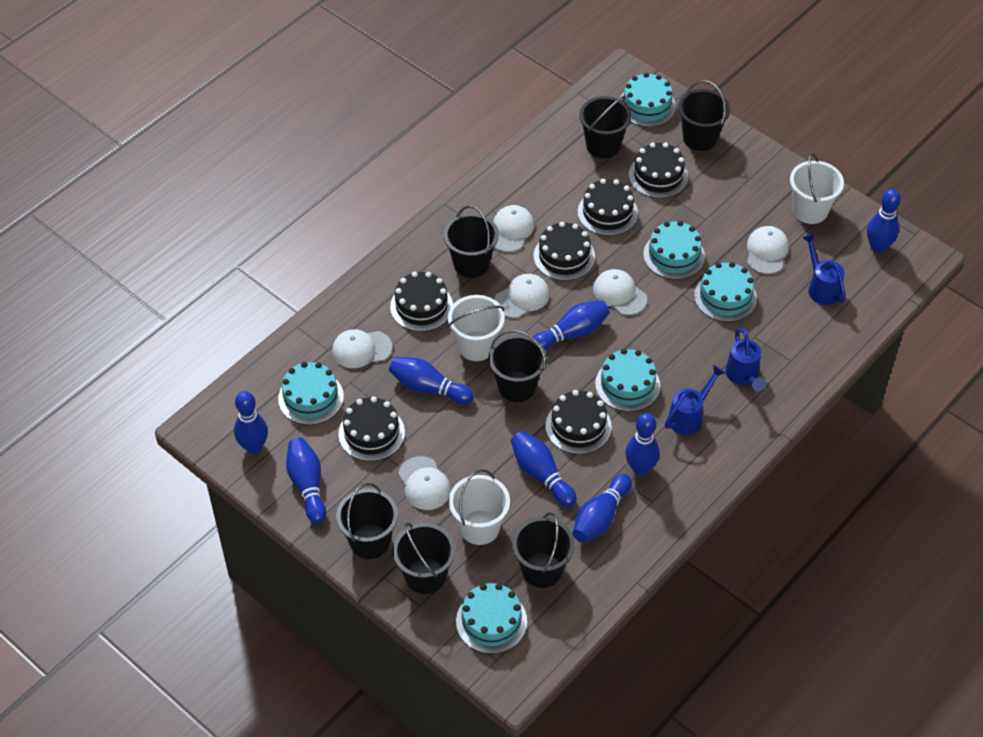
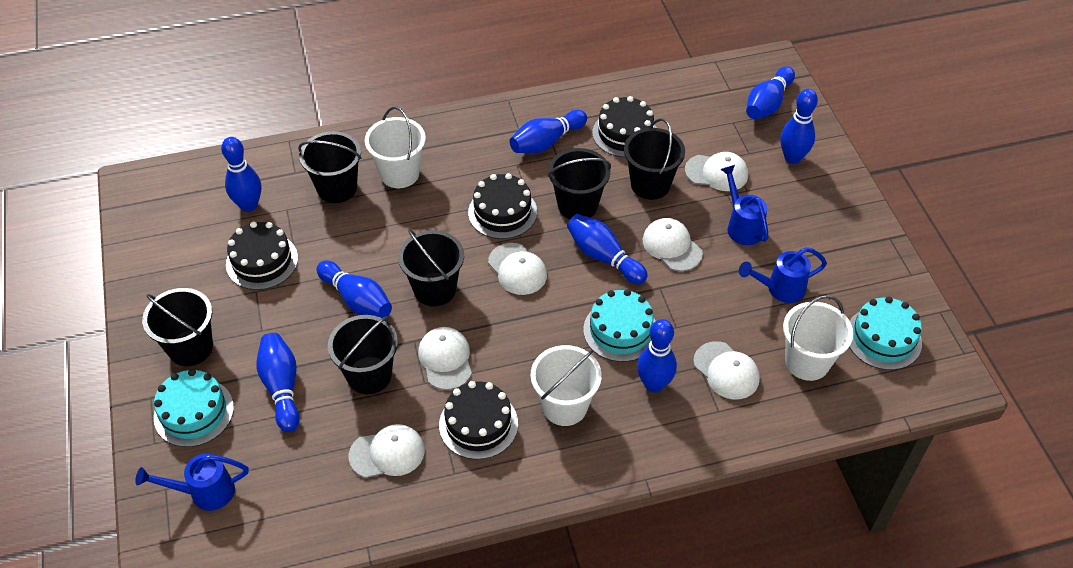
black bucket: 7 -> 6
black cake: 6 -> 4
turquoise cake: 6 -> 3

